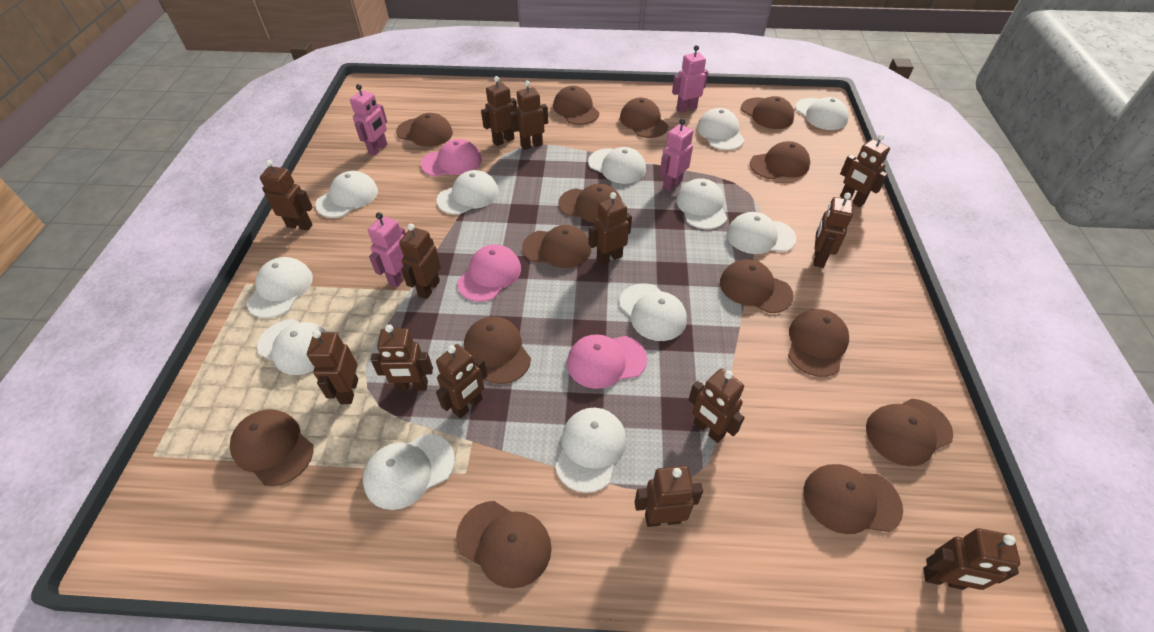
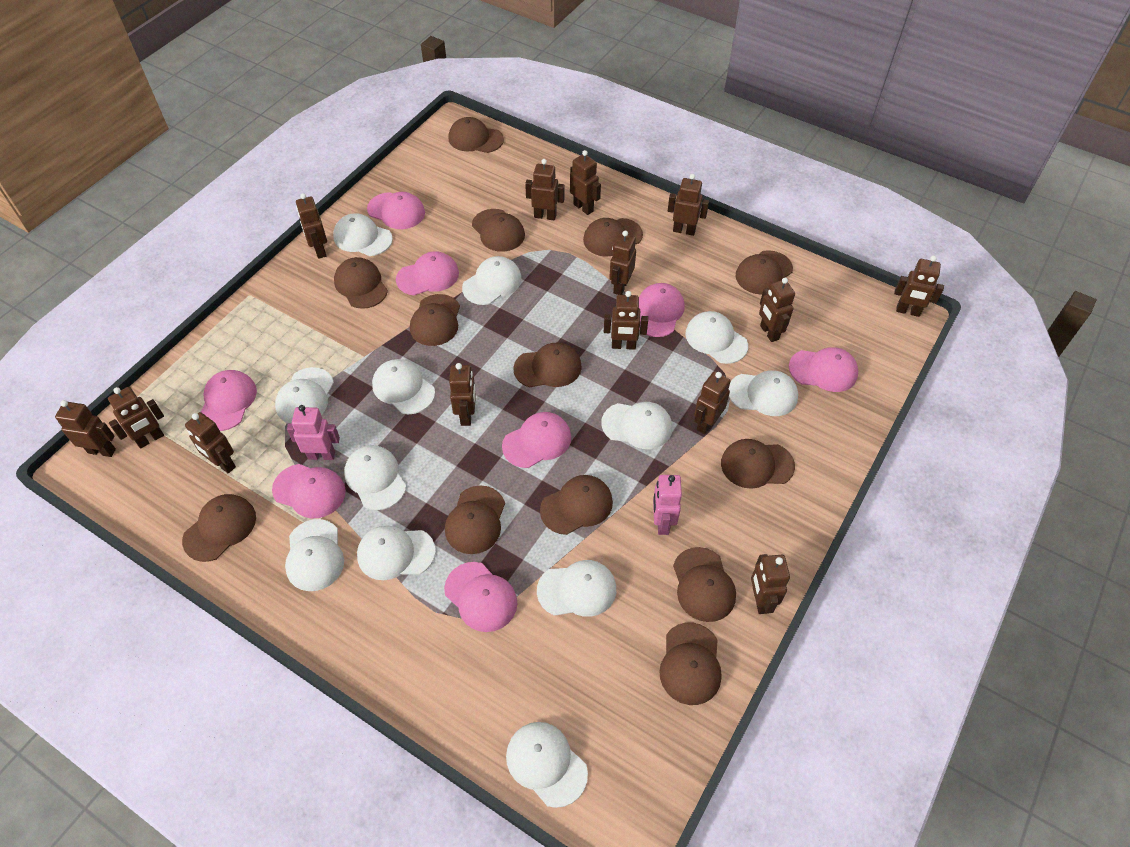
brown cap: 14 -> 13
brown robot: 13 -> 14
pink cap: 3 -> 8
pink robot: 4 -> 2

